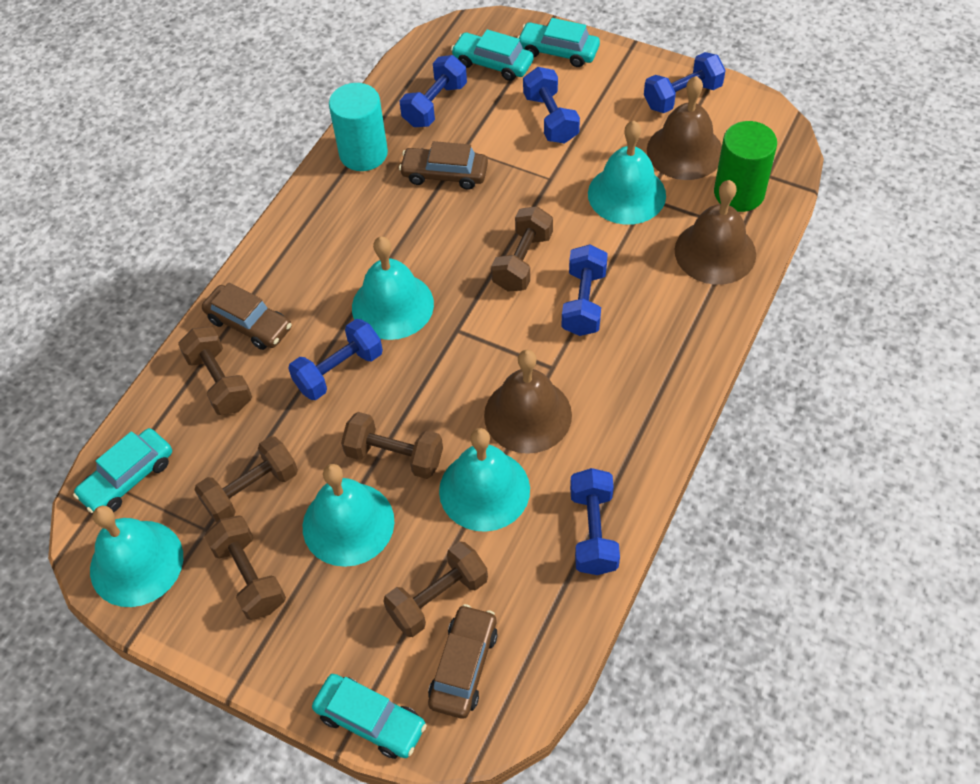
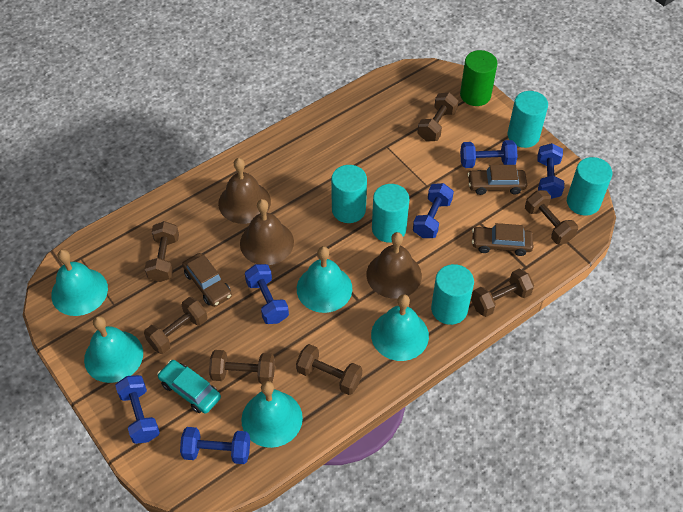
brown dumbbell: 6 -> 7
turquoise car: 4 -> 1
turquoise cylinder: 1 -> 5

